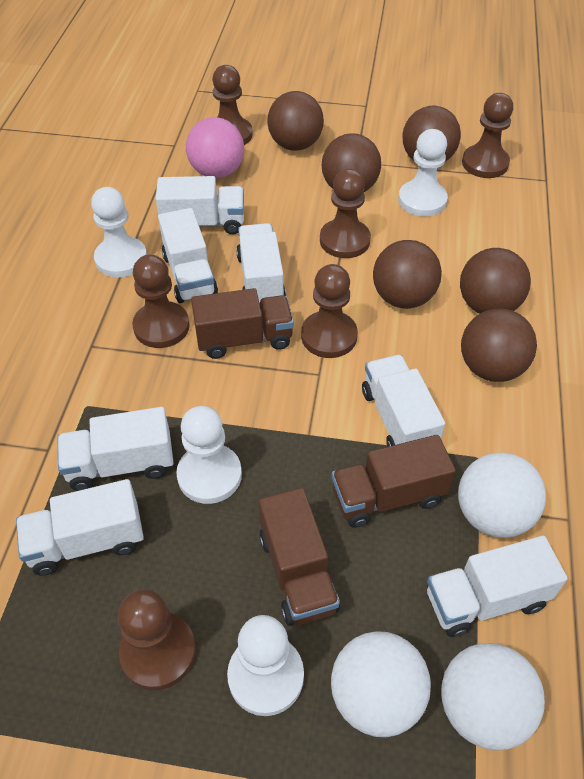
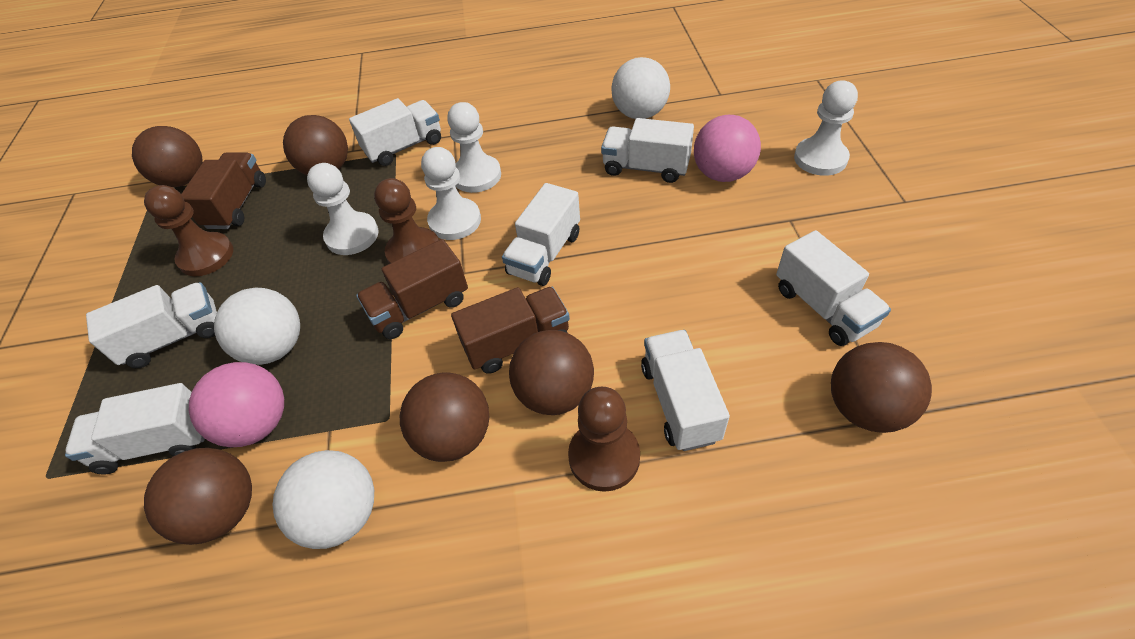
brown pawn: 6 -> 3
pink ball: 1 -> 2

